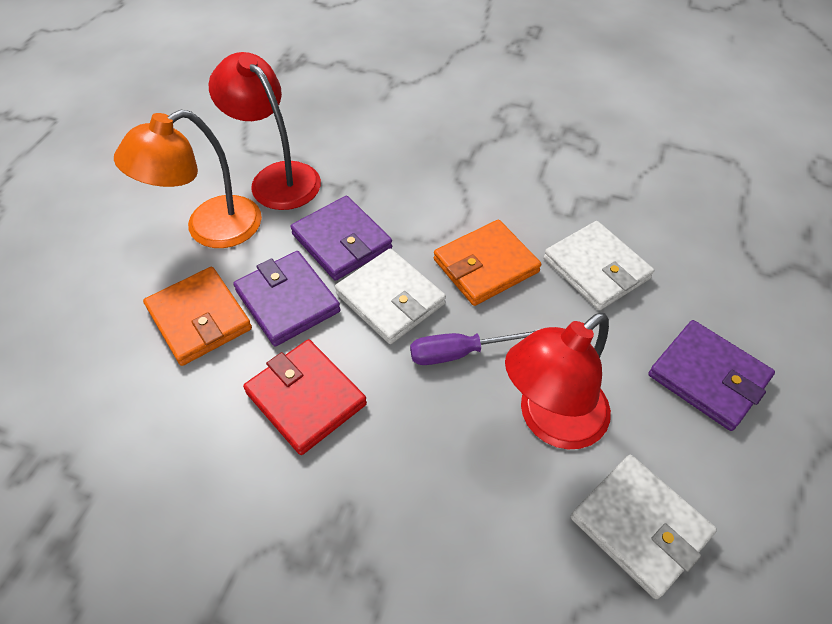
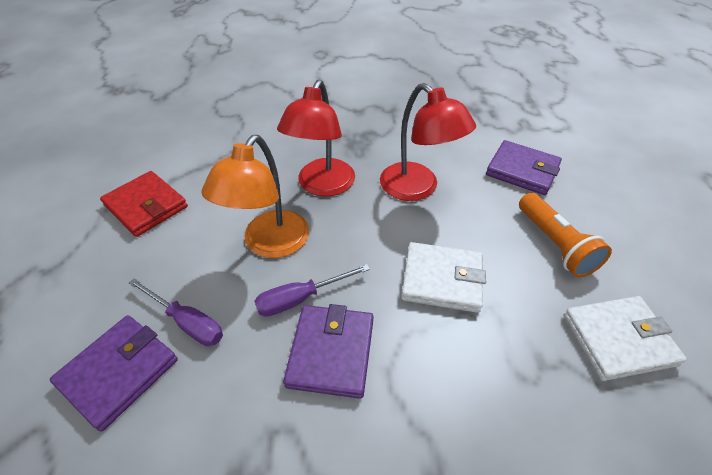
orange flashlight: 0 -> 1
orange wallet: 2 -> 0
purple screwdriver: 1 -> 2
white wallet: 3 -> 2

